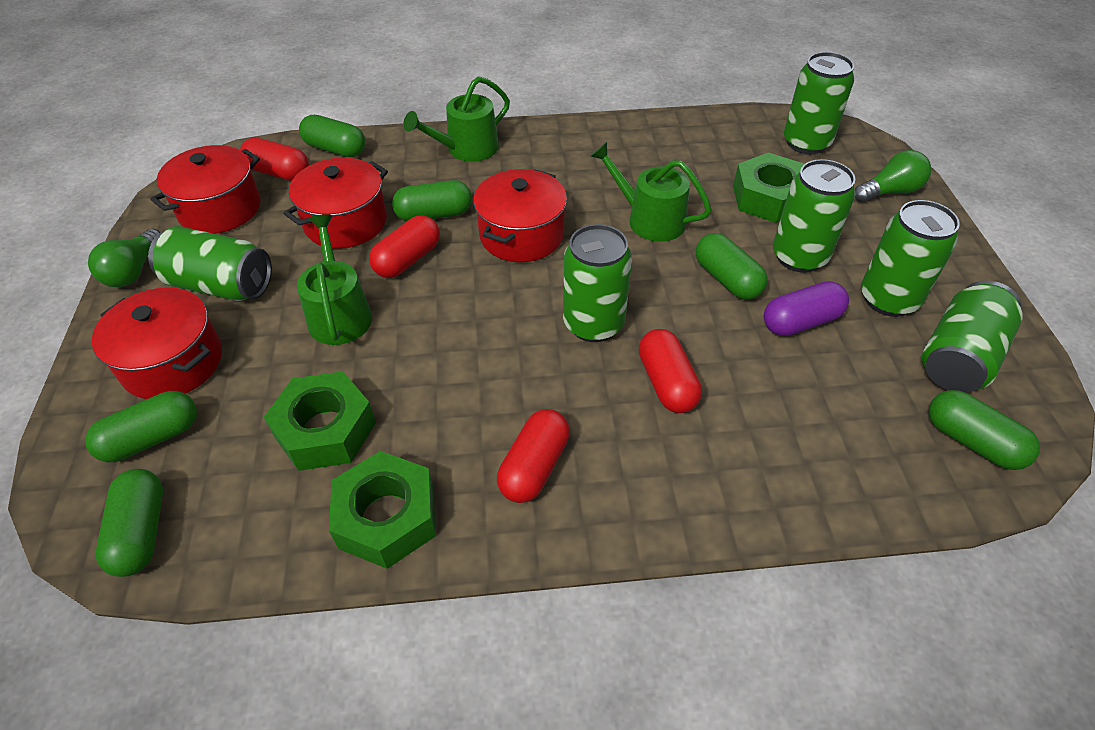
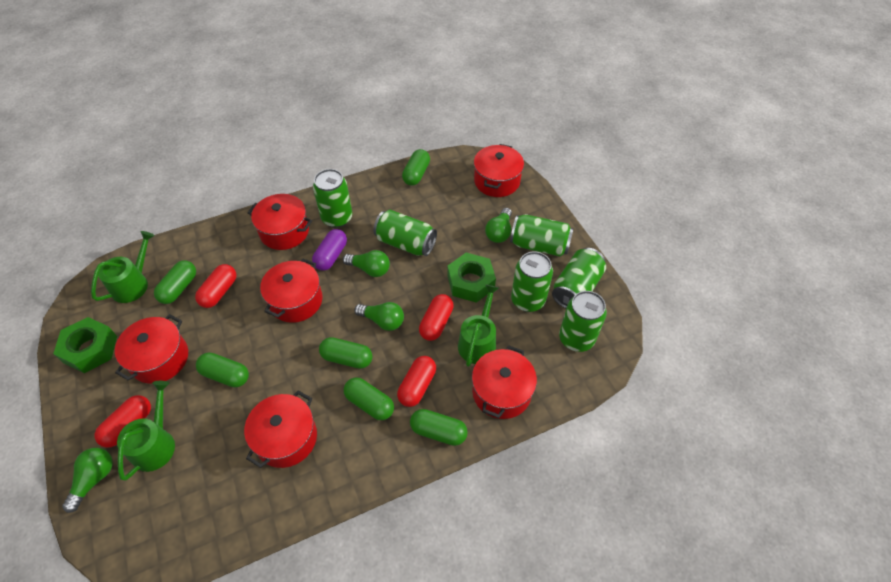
green light bulb: 2 -> 4
green nut: 3 -> 2
red pot: 4 -> 6

